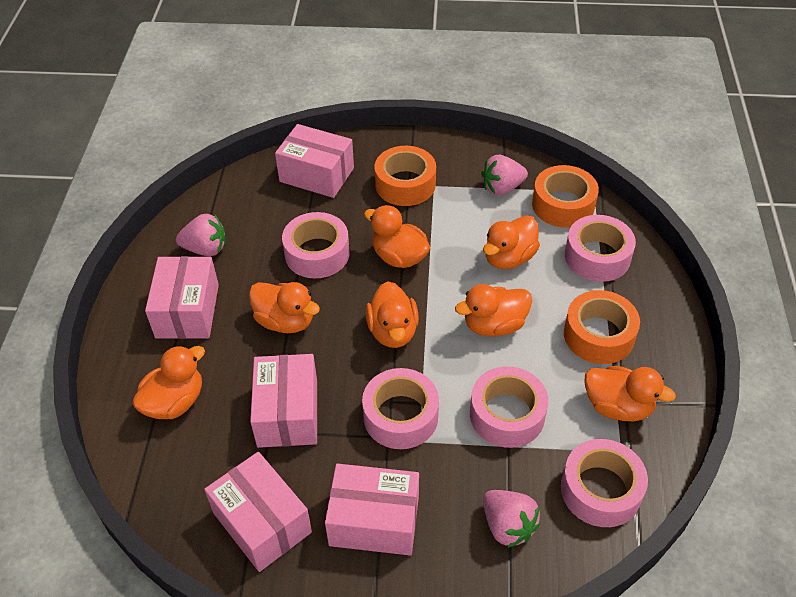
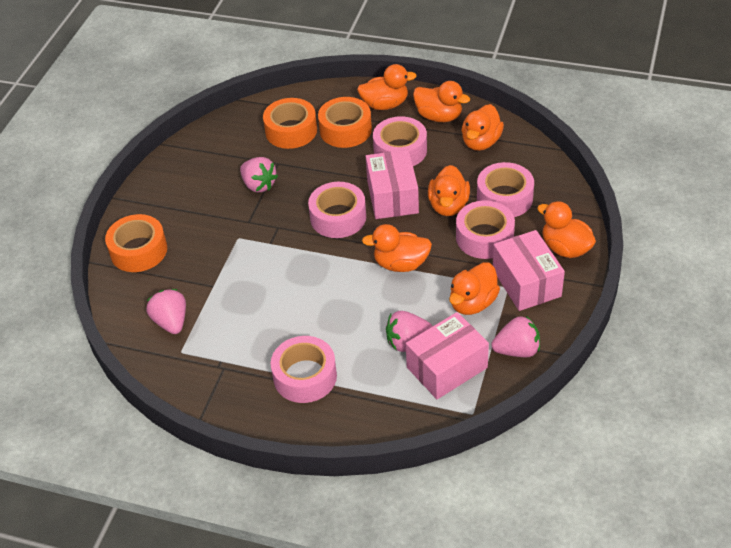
pink box: 5 -> 3
pink strawberry: 3 -> 4

